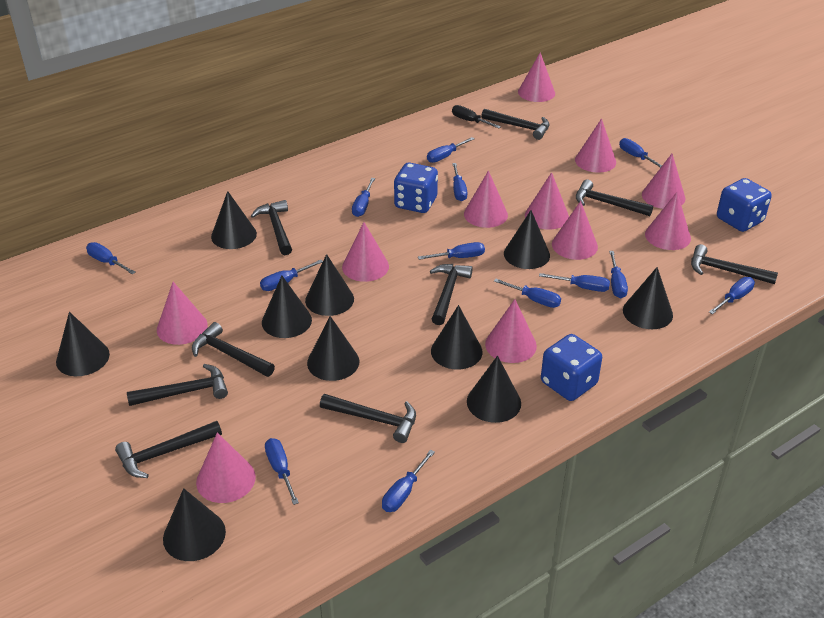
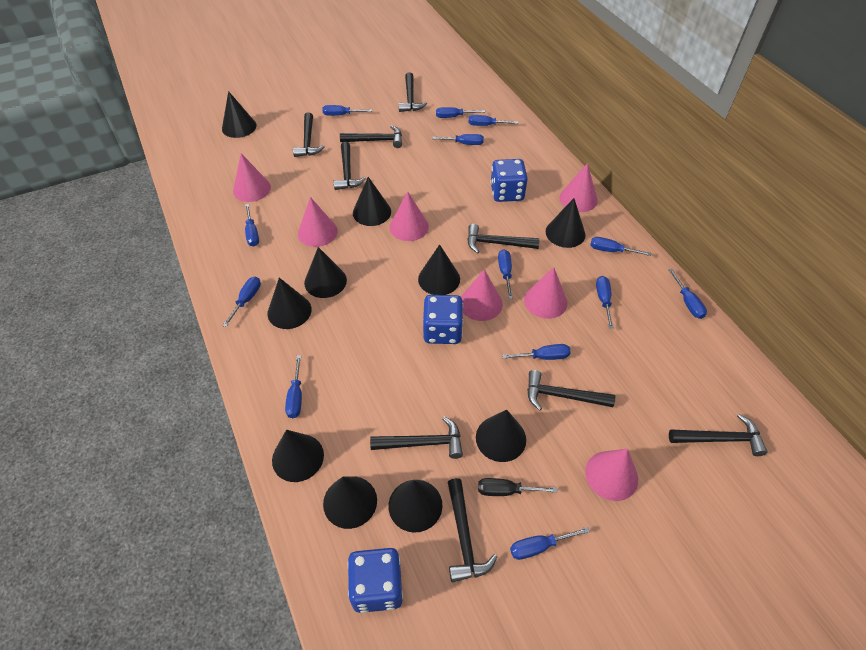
pink cone: 11 -> 7

